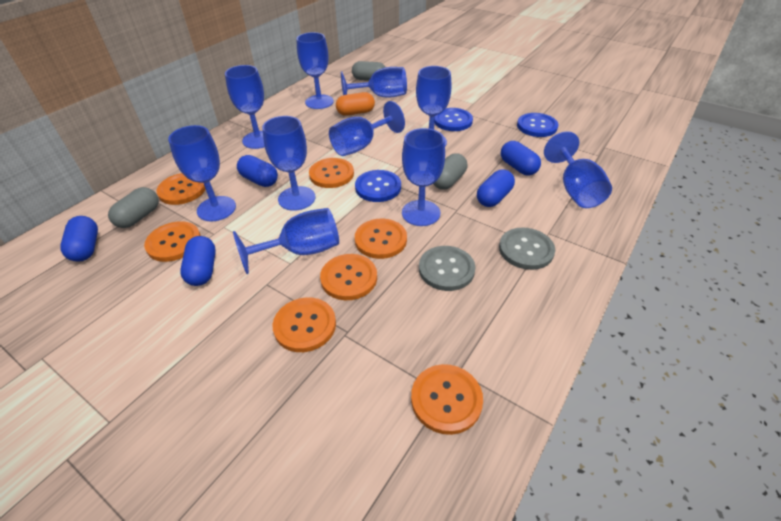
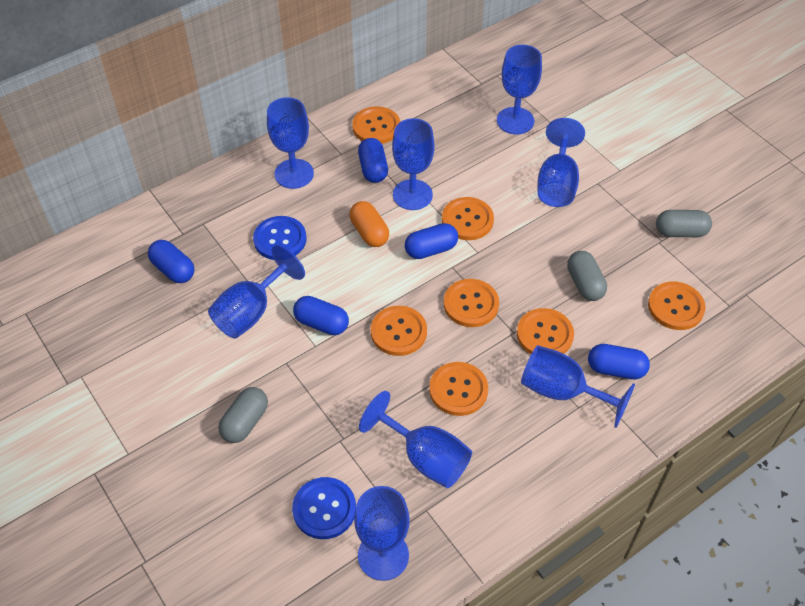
blue button: 3 -> 2
blue goblet: 10 -> 8
grey button: 2 -> 0

